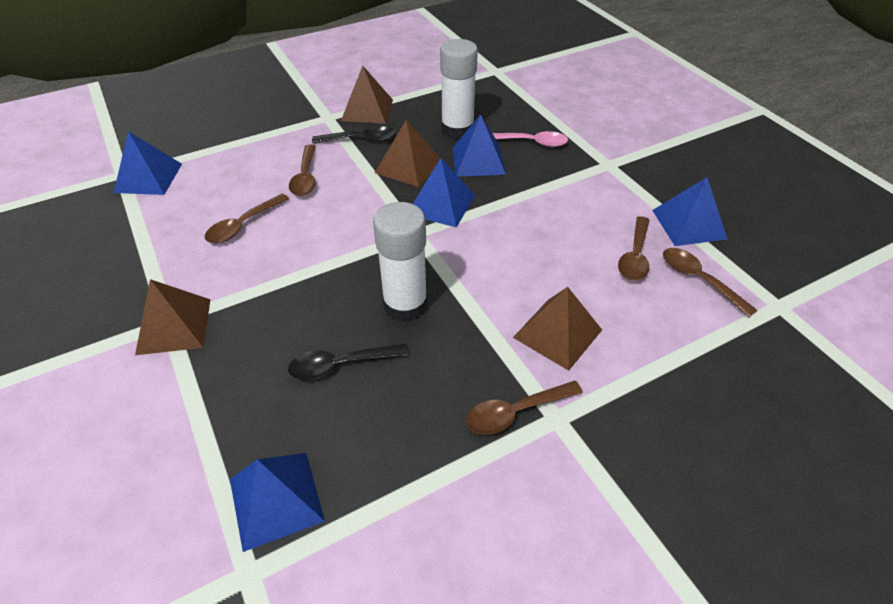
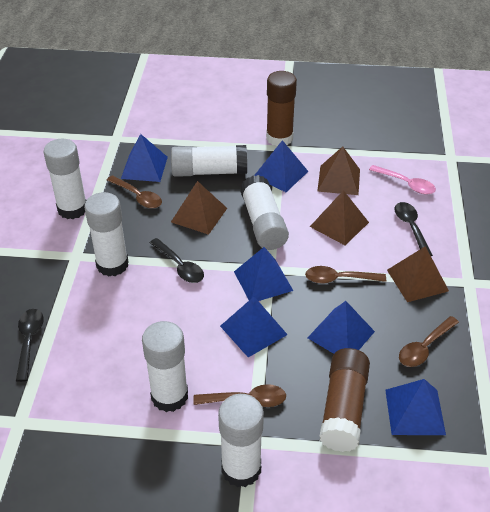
black spoon: 2 -> 3
blue pyramid: 5 -> 6
brown glue stick: 0 -> 2
brown spoon: 5 -> 4
white glue stick: 2 -> 6

